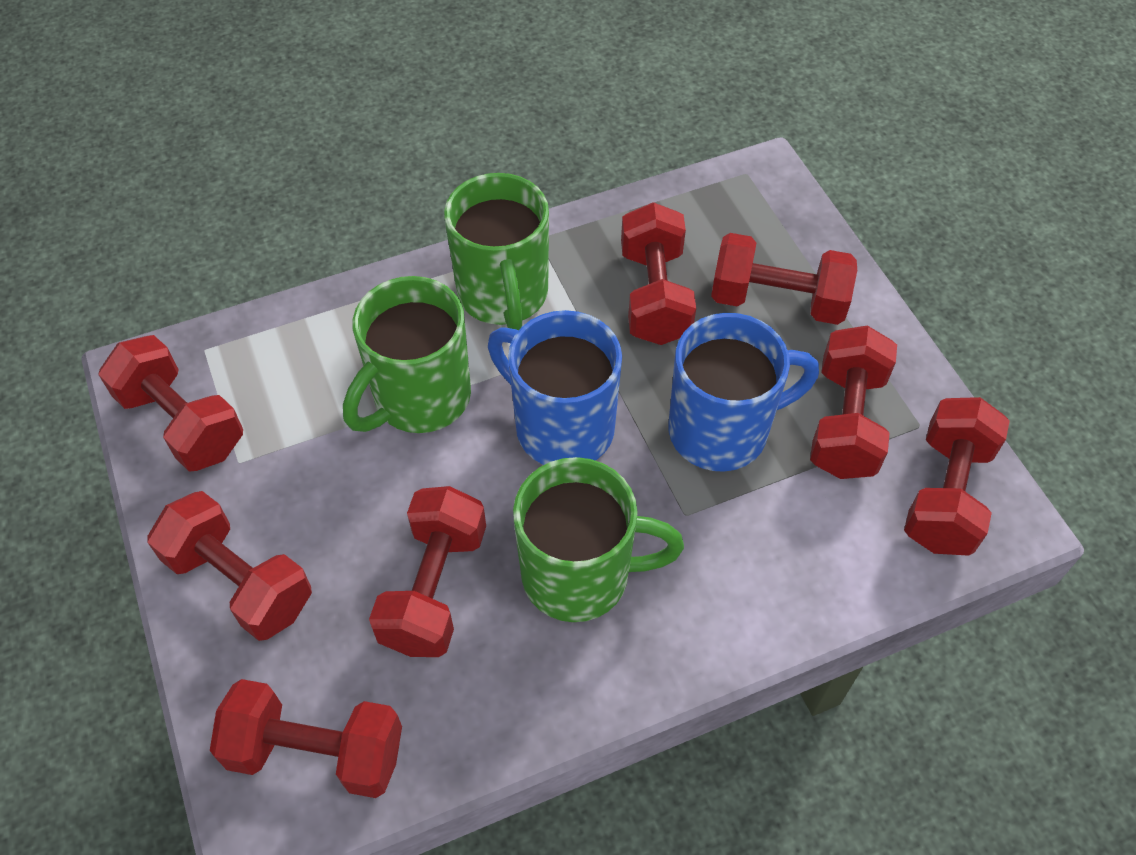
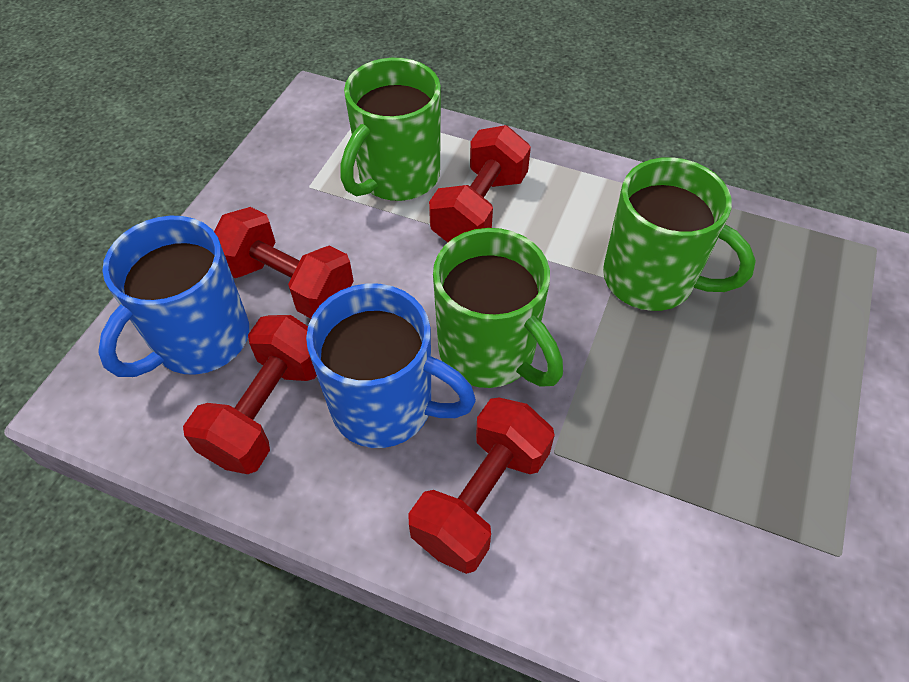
red dumbbell: 8 -> 4

